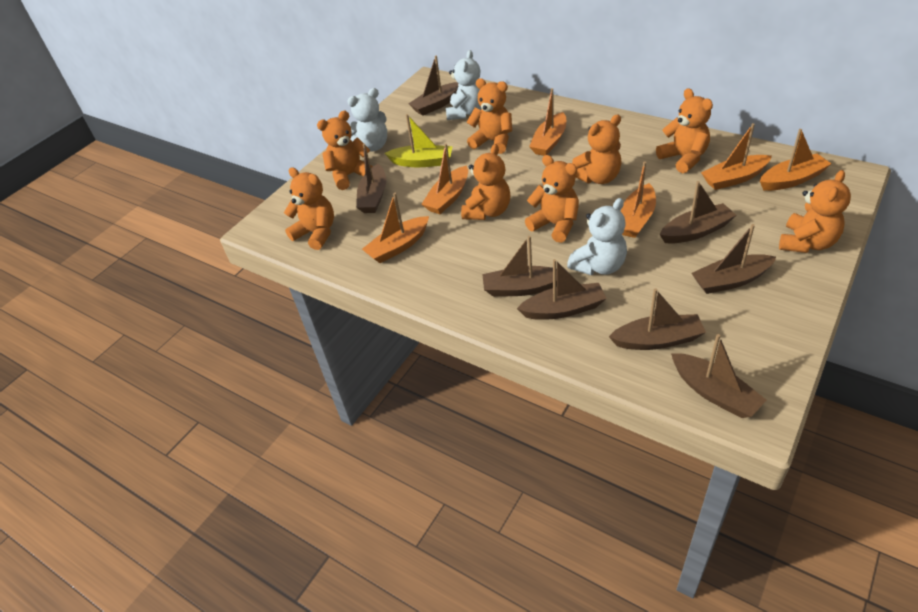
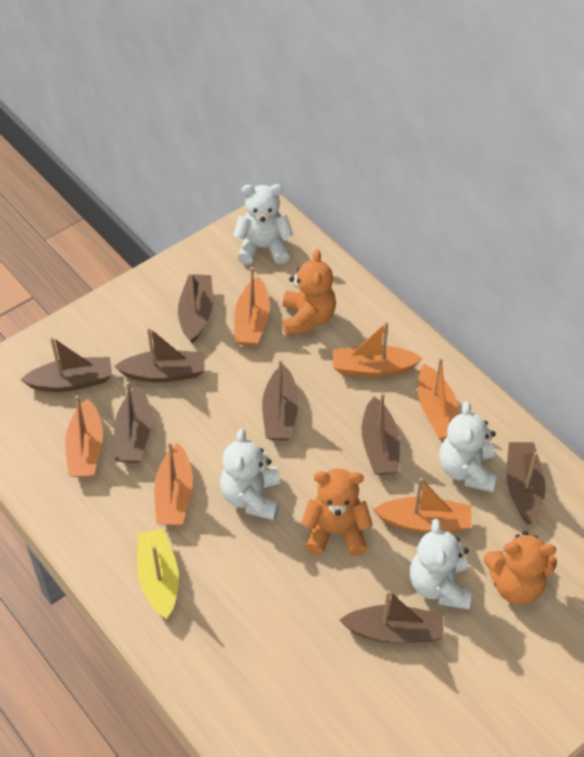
orange teddy bear: 8 -> 3
white teddy bear: 3 -> 4

